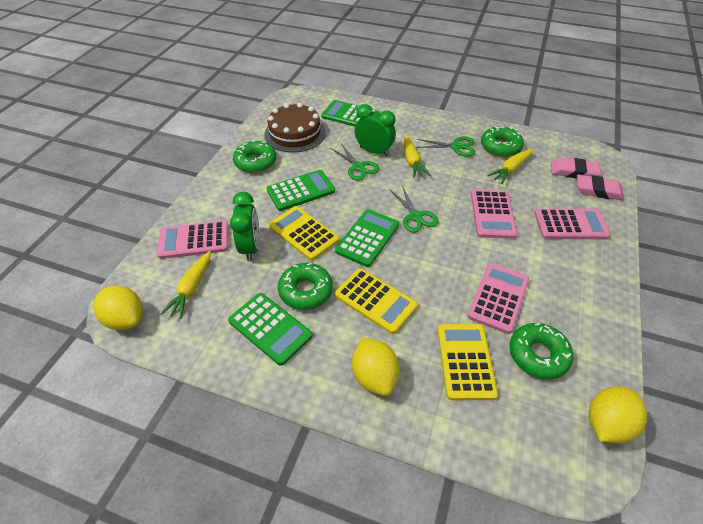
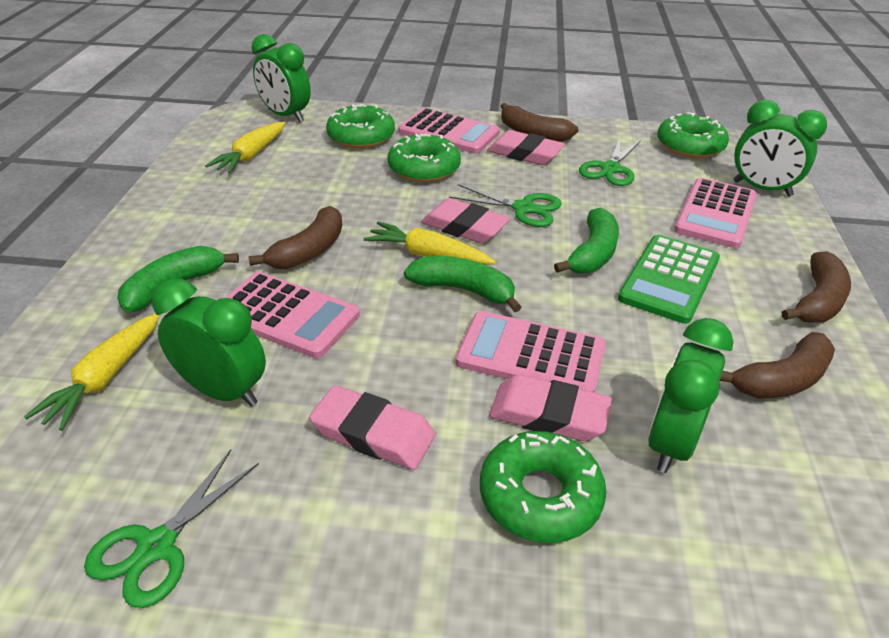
brown banana: 0 -> 4
brown cake: 1 -> 0
green banana: 0 -> 3
green calculator: 4 -> 1
green clock: 2 -> 4
pink eraser: 2 -> 4
yellow calculator: 3 -> 0
yellow lemon: 3 -> 0

